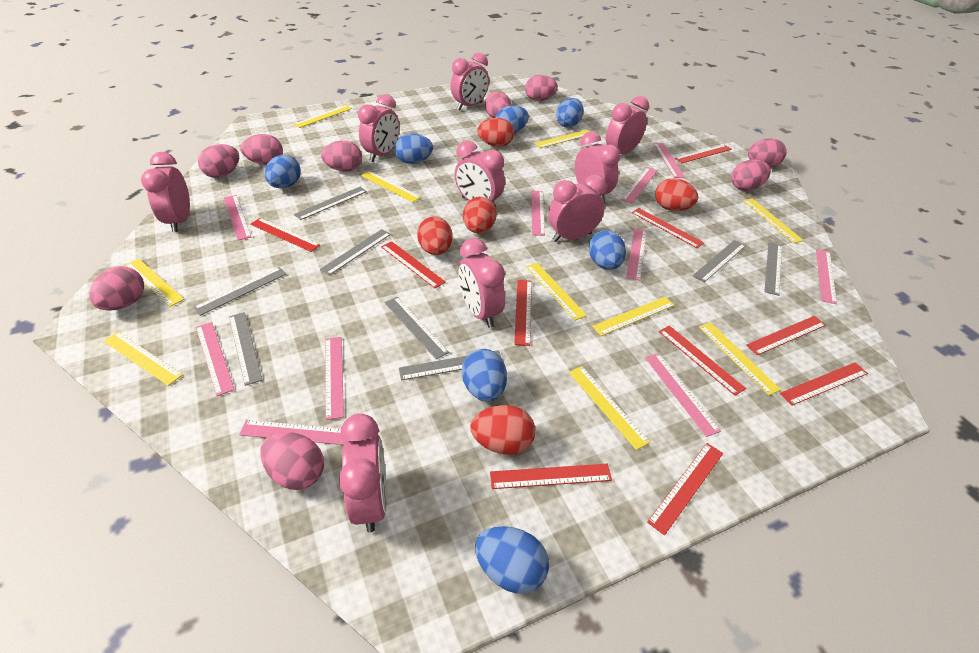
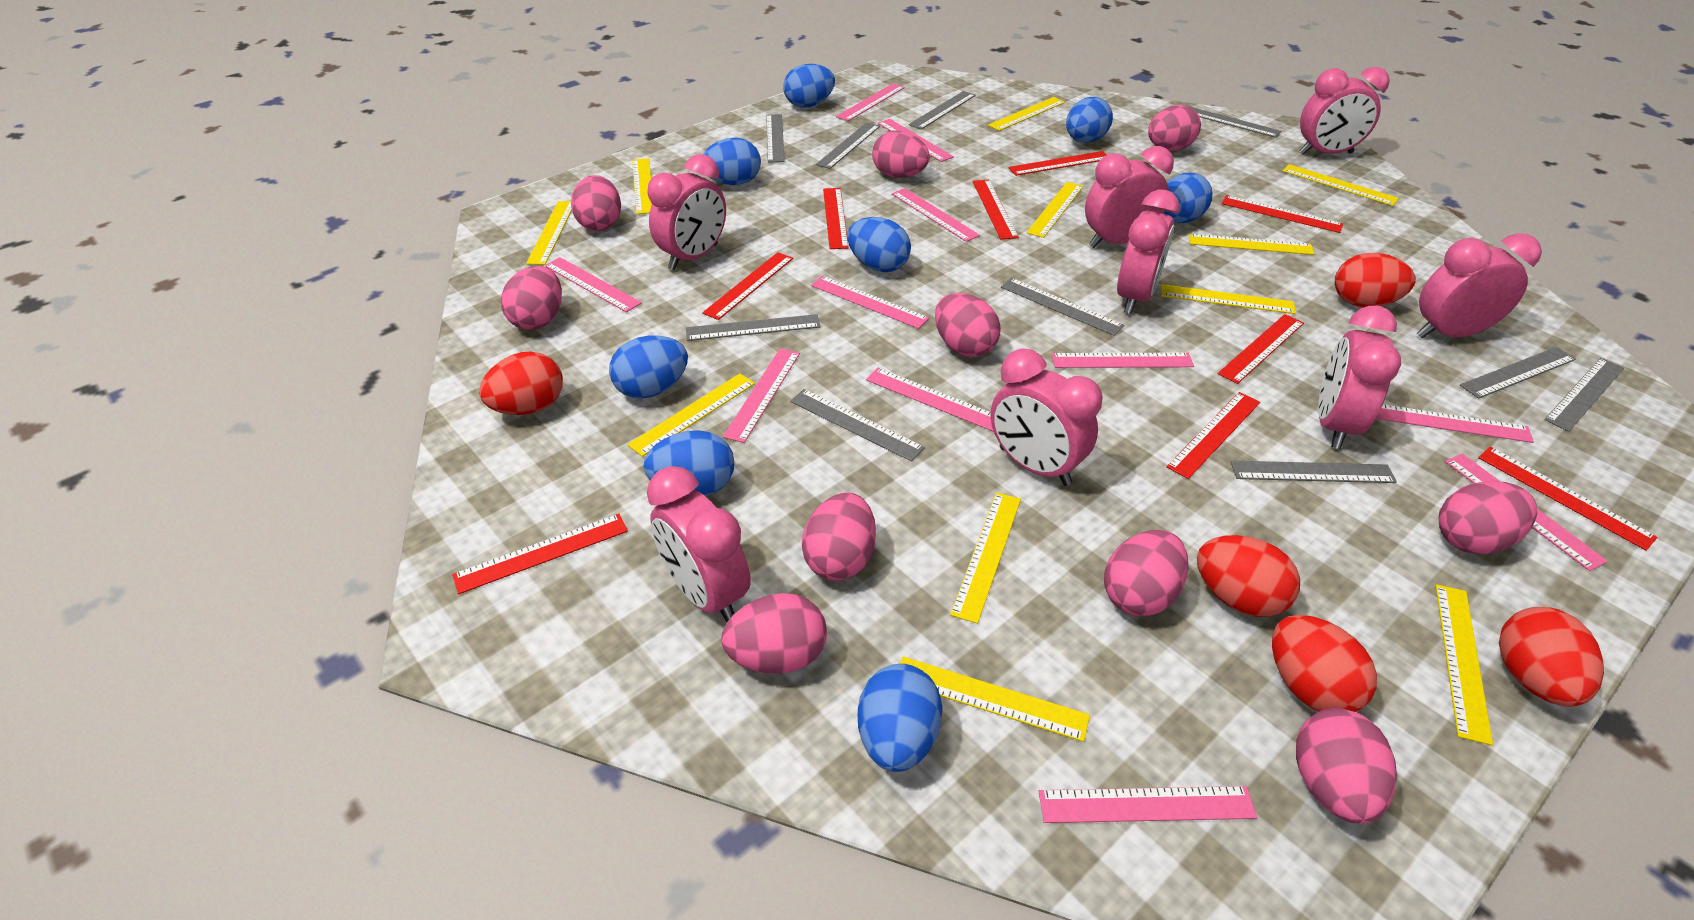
blue egg: 7 -> 8
grey ruler: 8 -> 10
pink clock: 9 -> 8
pink egg: 9 -> 10
pink ruler: 10 -> 11
red ruler: 10 -> 9
yellow ruler: 10 -> 11

